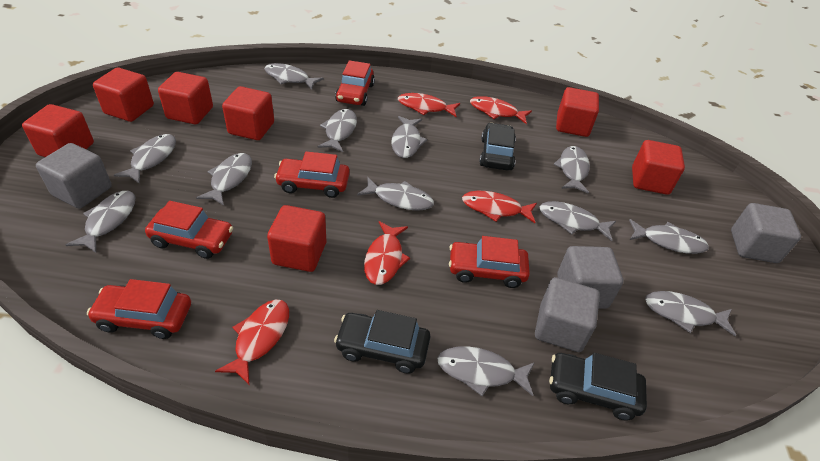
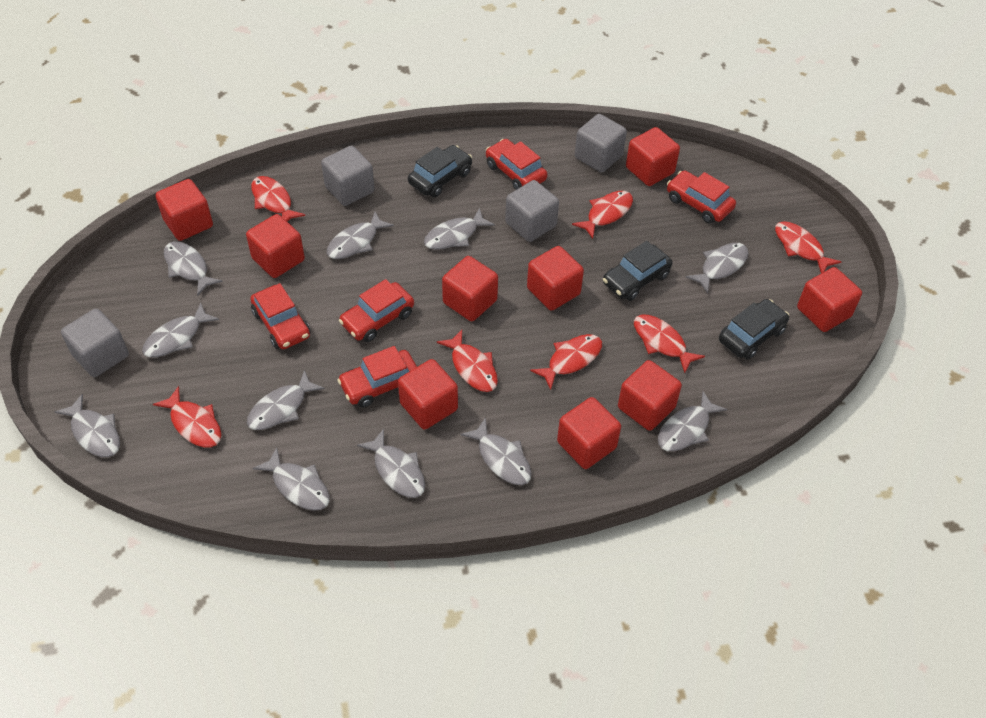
grey fish: 12 -> 11
red cube: 7 -> 9
red fish: 5 -> 7

